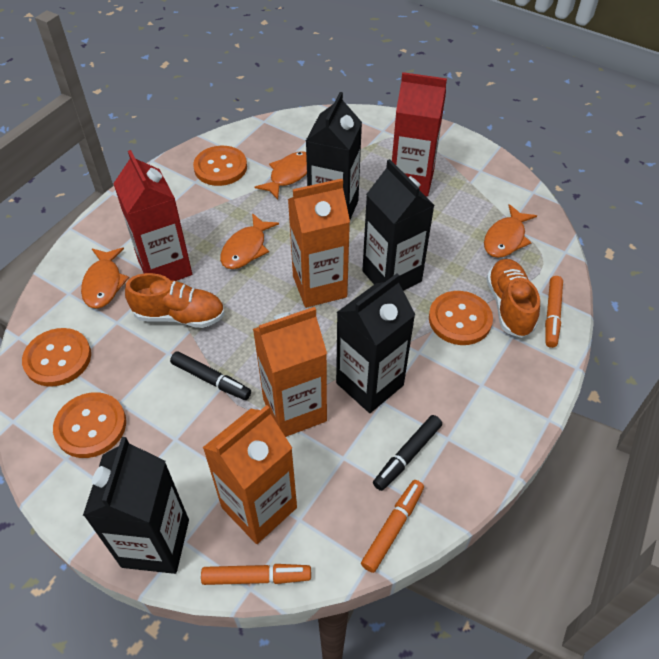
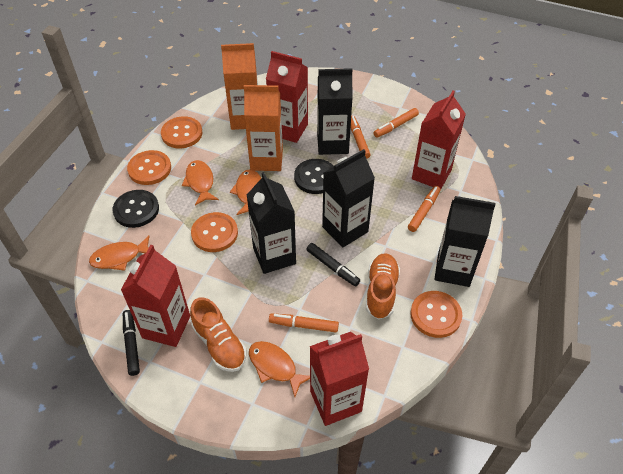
black button: 0 -> 2
orange carton: 3 -> 2
orange marker: 3 -> 4
red carton: 2 -> 4

